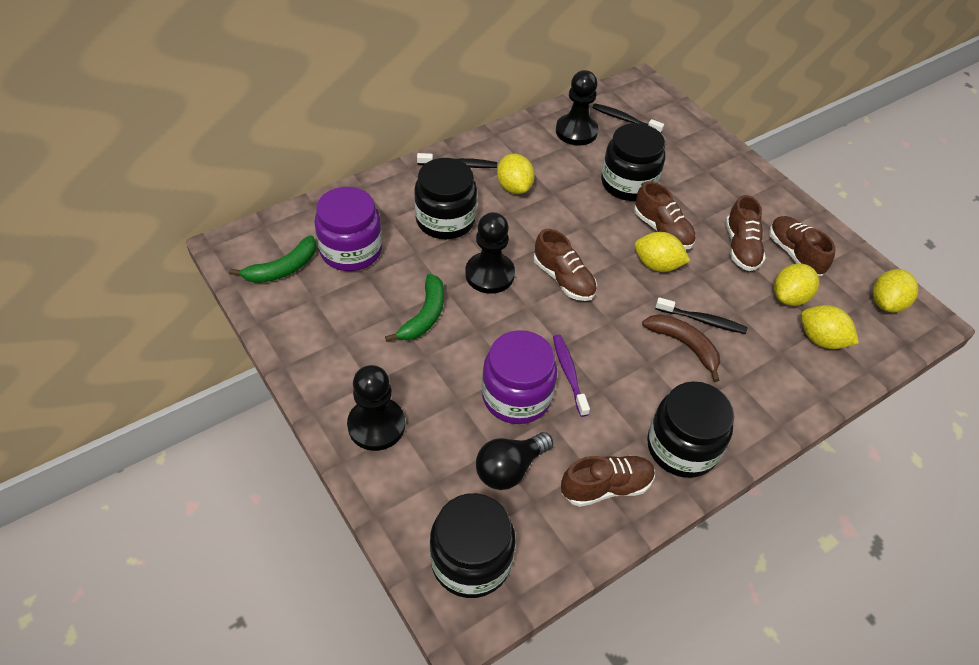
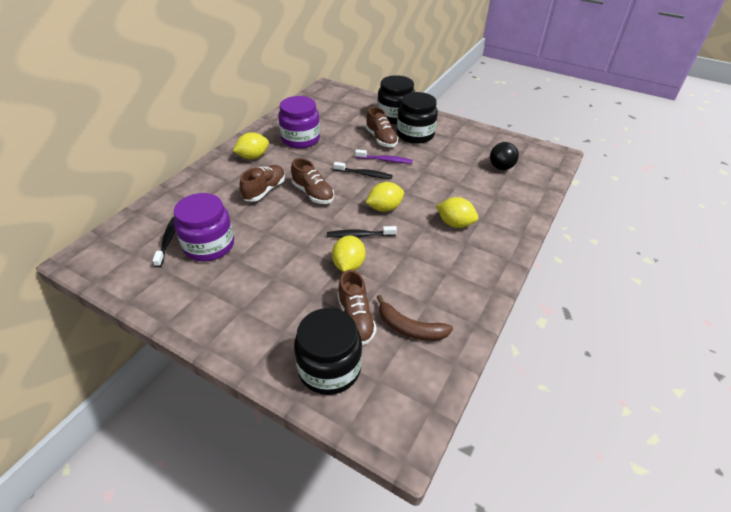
black jar: 4 -> 3
black pawn: 3 -> 0
brown shoe: 5 -> 4
green banana: 2 -> 0
yellow lemon: 5 -> 4

